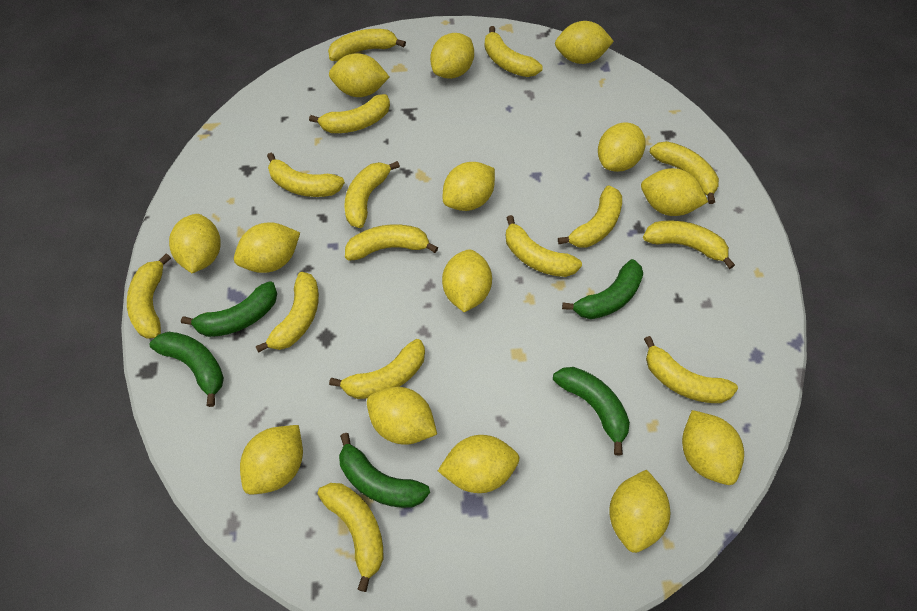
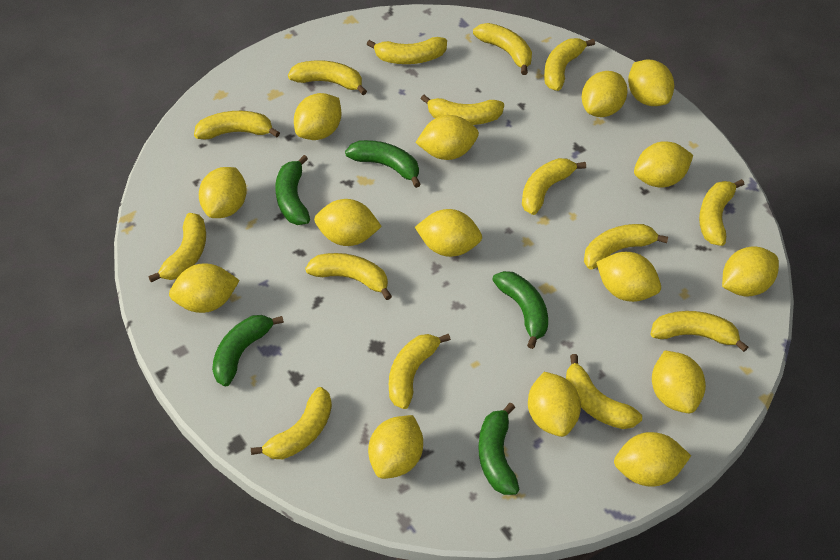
yellow lemon: 14 -> 15

